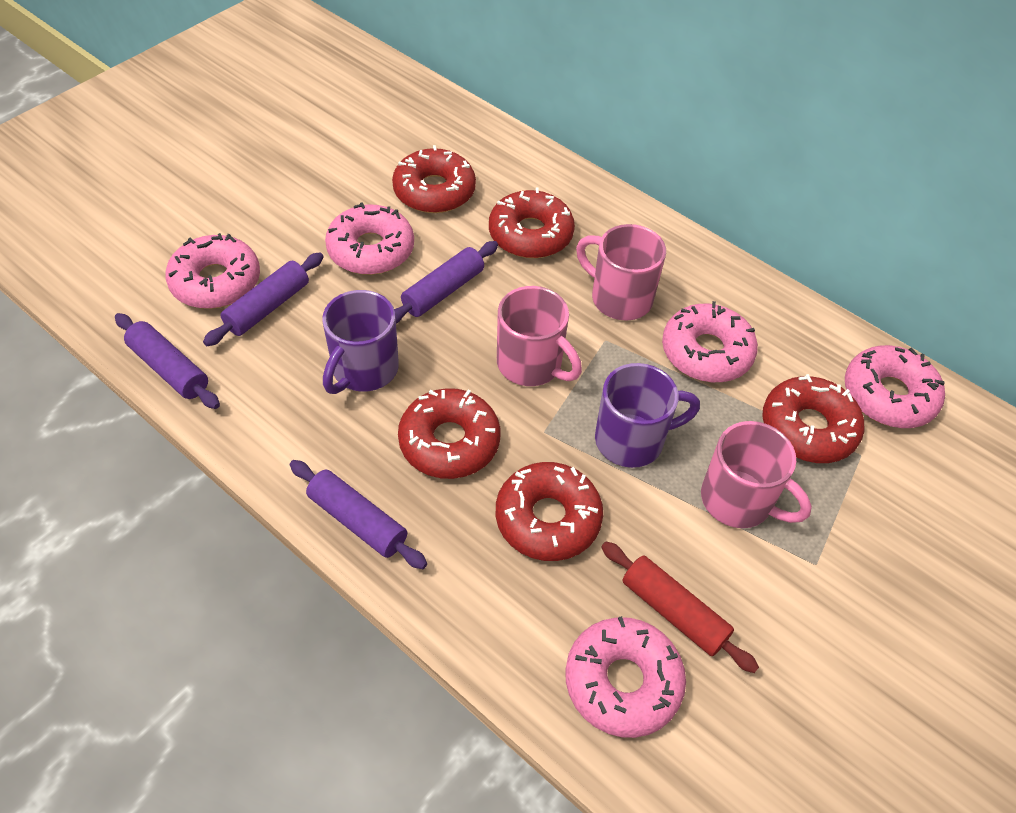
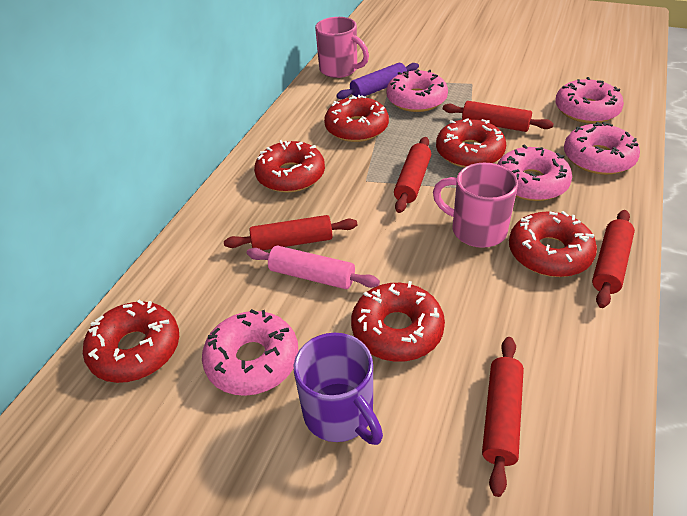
pink mug: 3 -> 2
pink rolling pin: 0 -> 1
purple mug: 2 -> 1
purple rolling pin: 4 -> 1
red donut: 5 -> 6
red rolling pin: 1 -> 5

